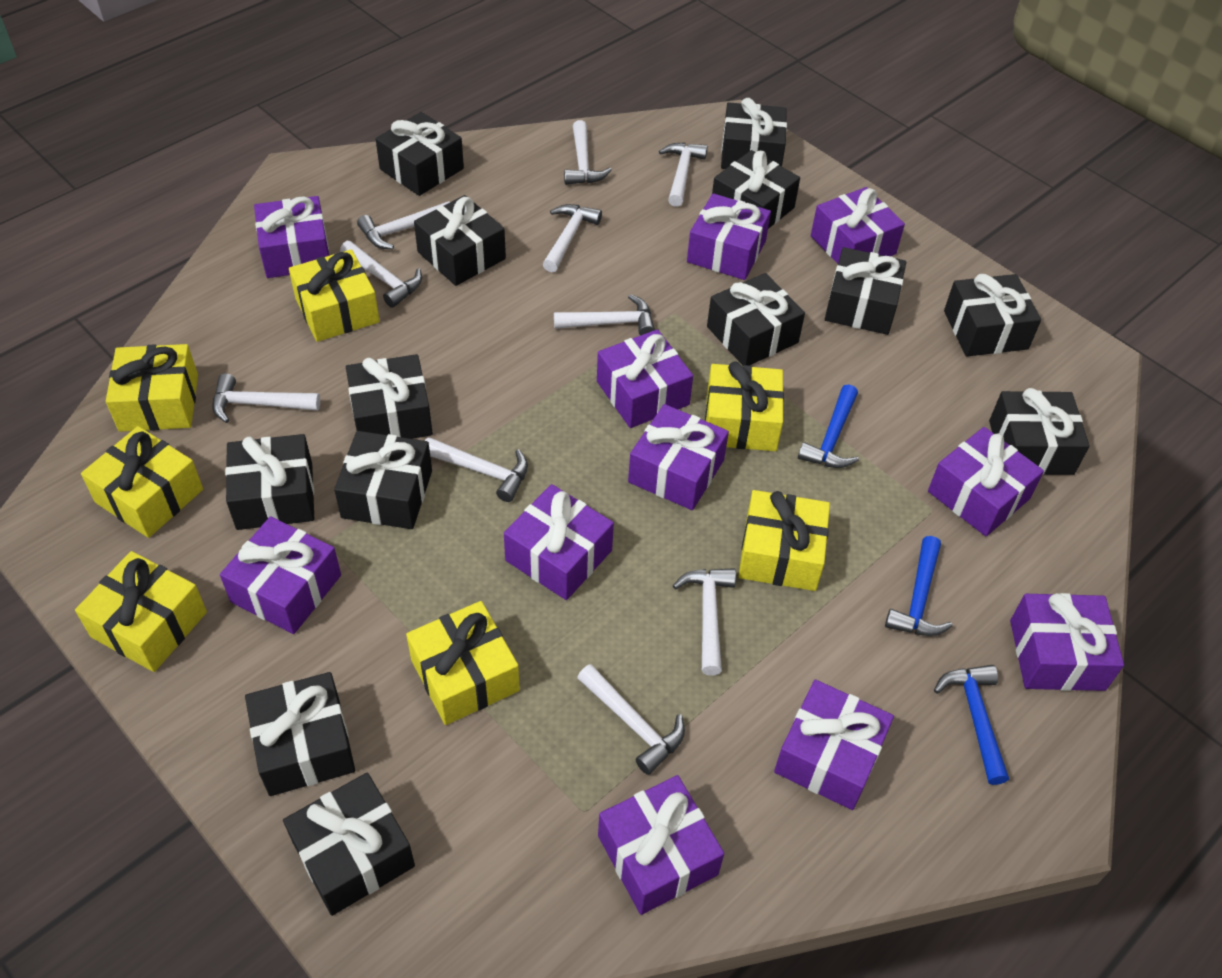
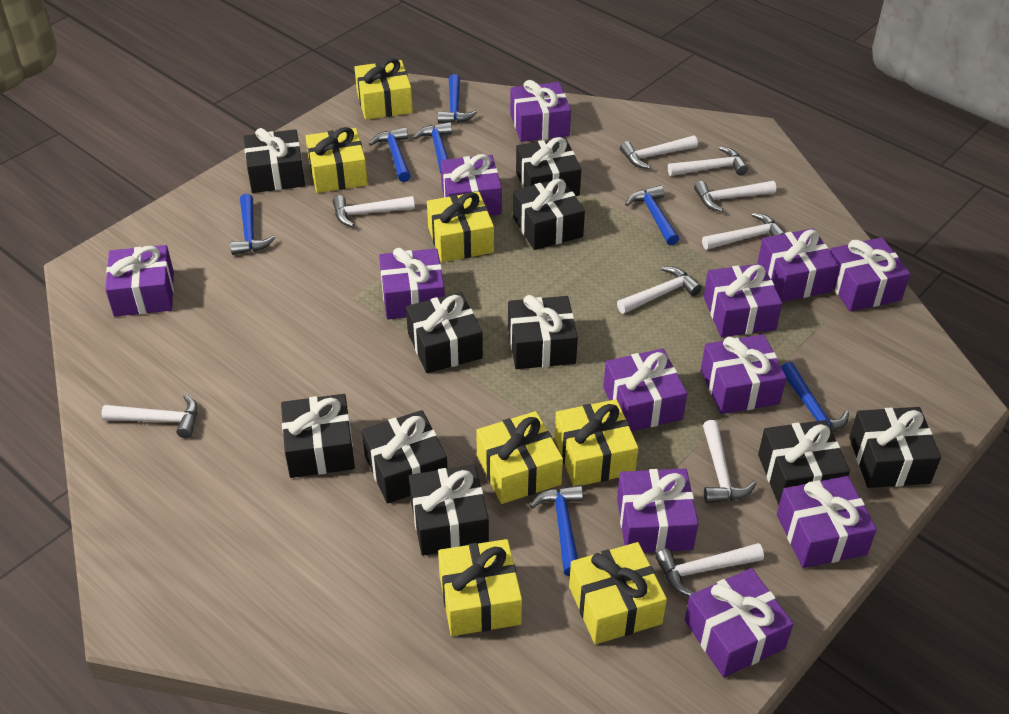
black gift: 13 -> 10
blue hammer: 3 -> 7
purple gift: 11 -> 12
white hammer: 10 -> 9

